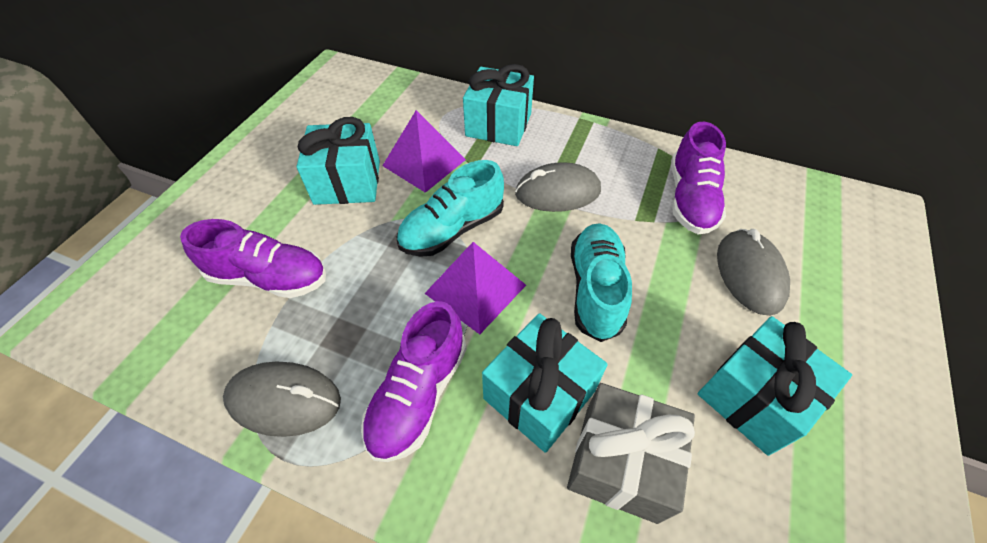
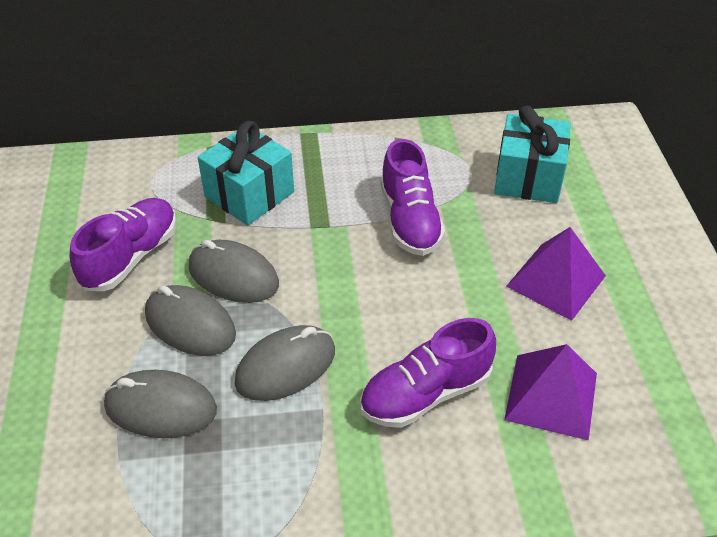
grey gift: 1 -> 0
grey mouse: 3 -> 4
turquoise gift: 4 -> 2
turquoise shoe: 2 -> 0

